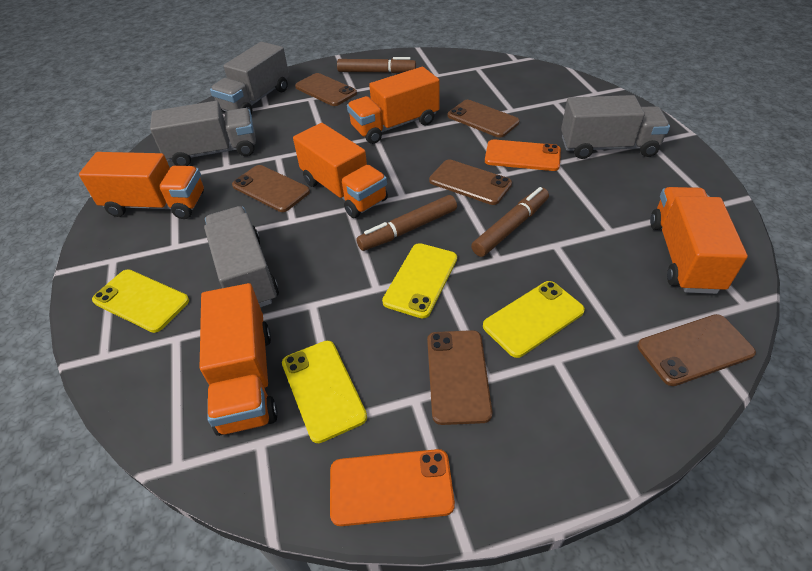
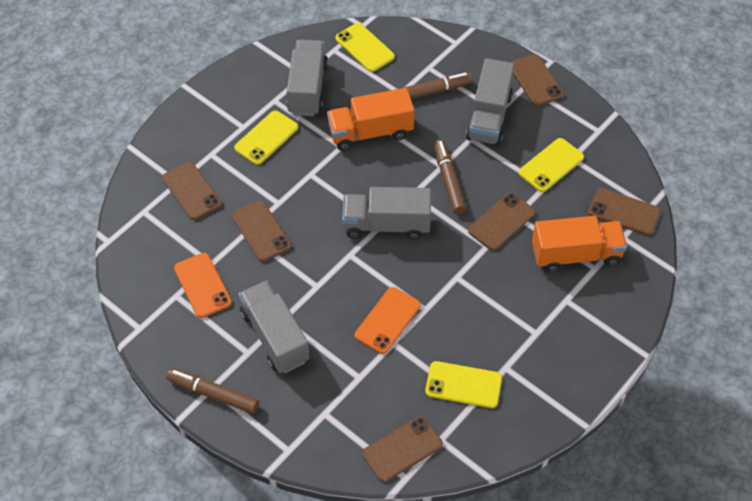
orange truck: 5 -> 2

